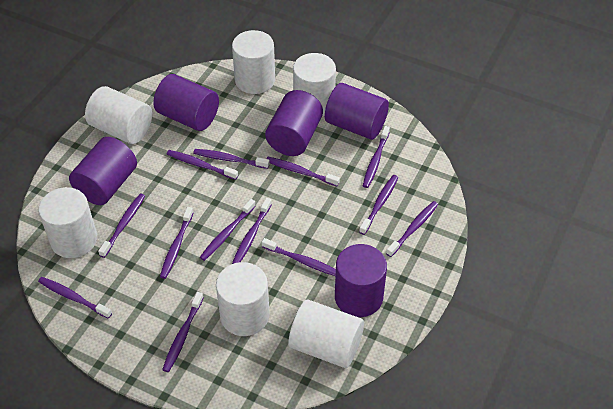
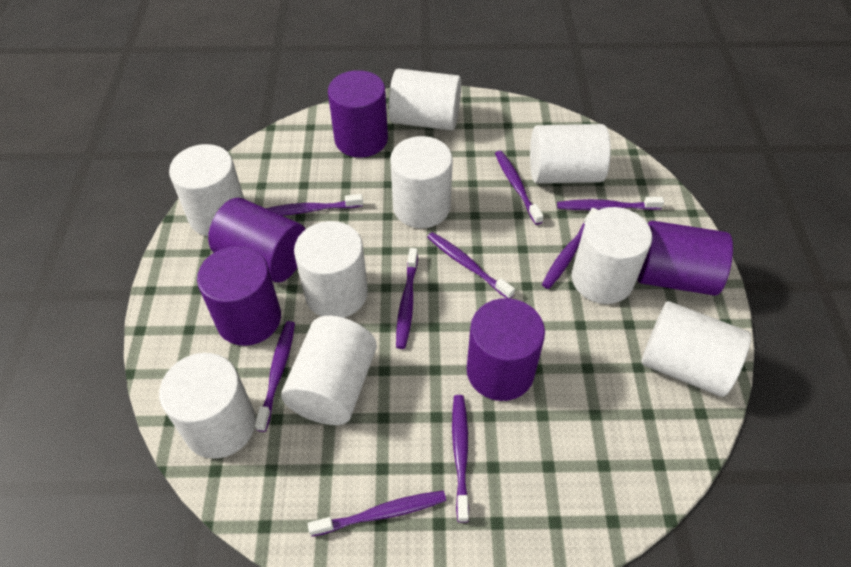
purple toothbrush: 13 -> 9
white cylinder: 6 -> 9

